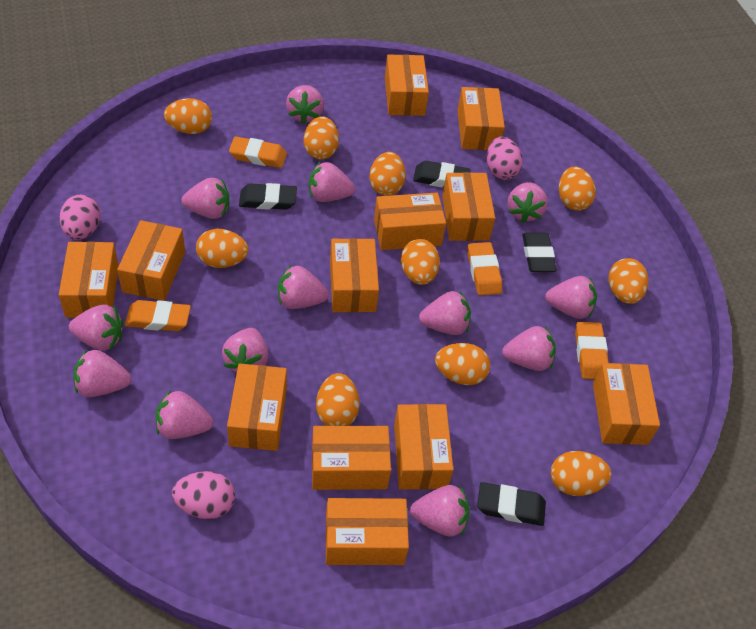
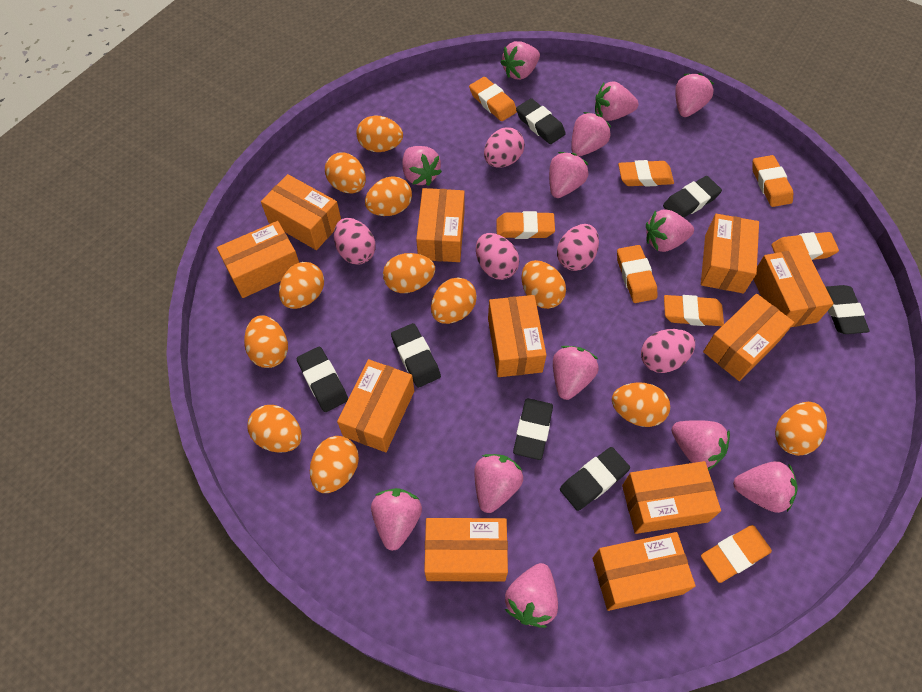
black eraser: 4 -> 7
orange box: 12 -> 11
orange egg: 10 -> 12
orange eraser: 4 -> 8
pink egg: 3 -> 5

